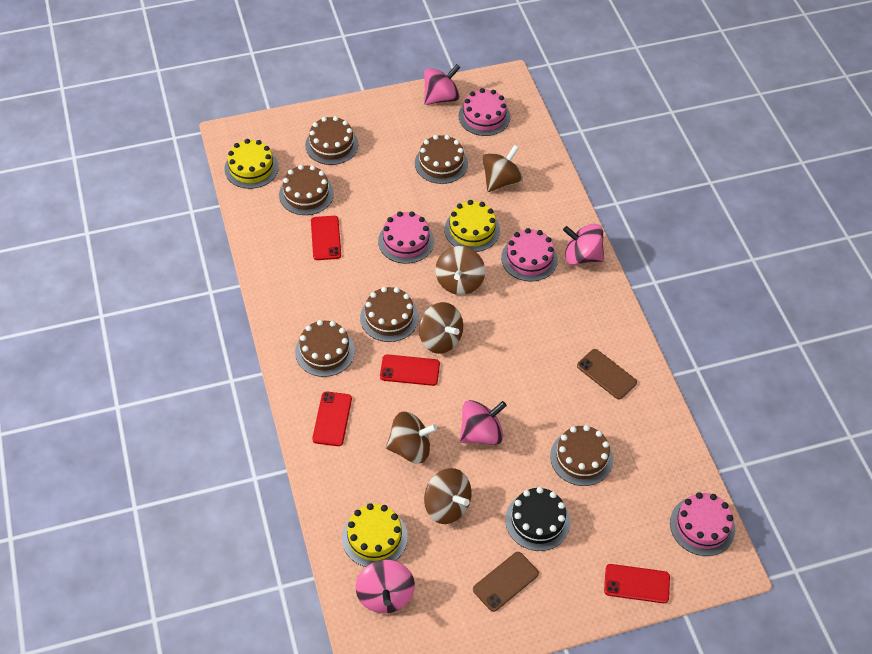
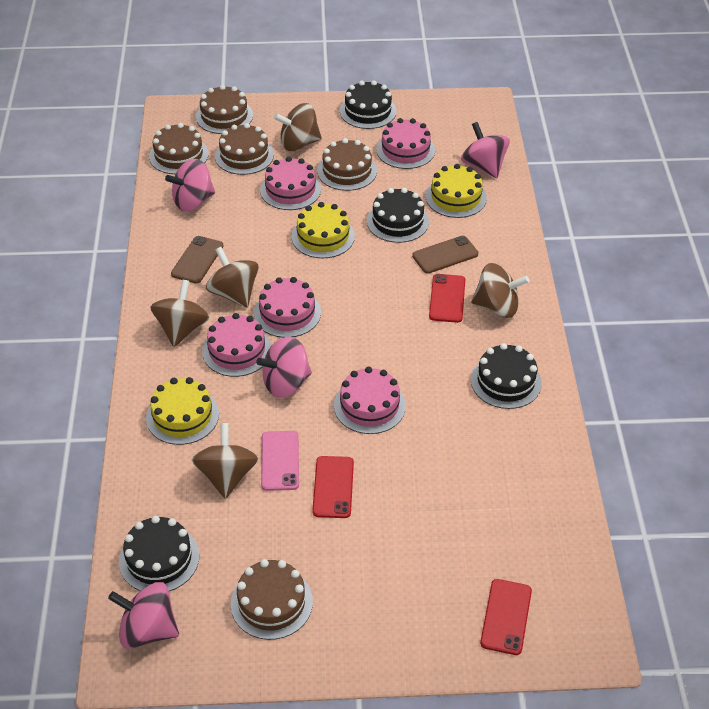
black cake: 1 -> 4
brown cake: 6 -> 5
pink cake: 4 -> 5
pink phone: 0 -> 1
red phone: 4 -> 3

